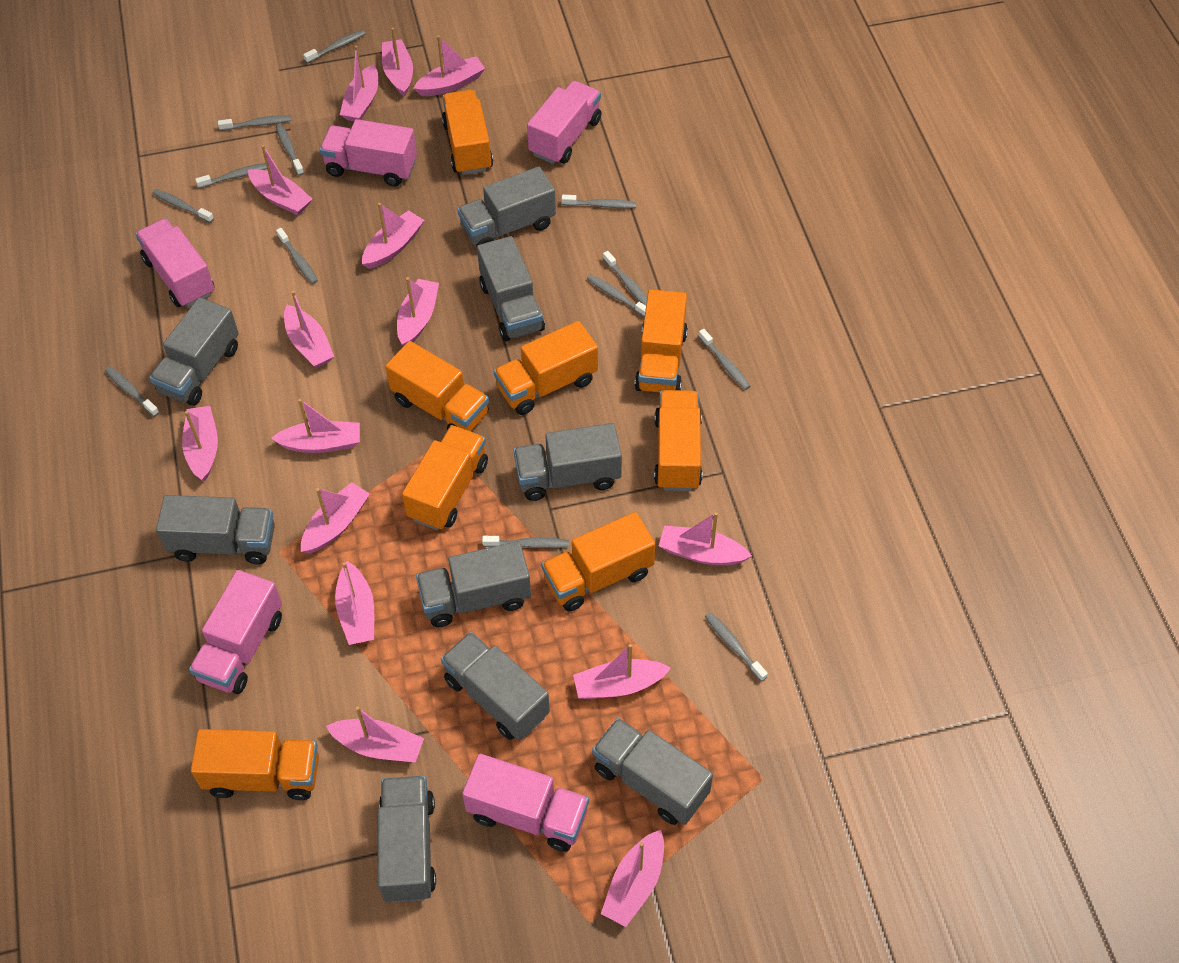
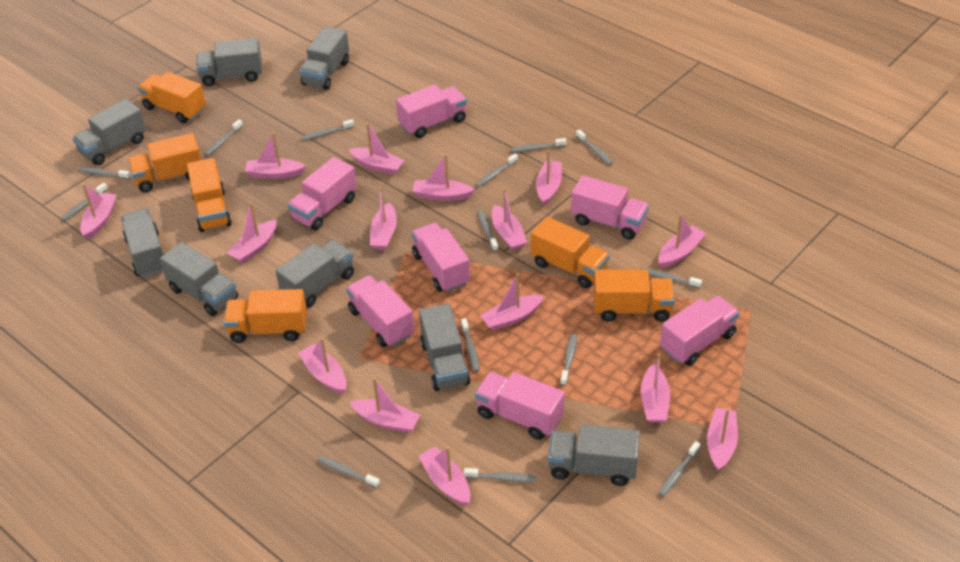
grey toothbrush: 13 -> 14
grey truck: 9 -> 8
orange truck: 8 -> 6
pink truck: 5 -> 7

